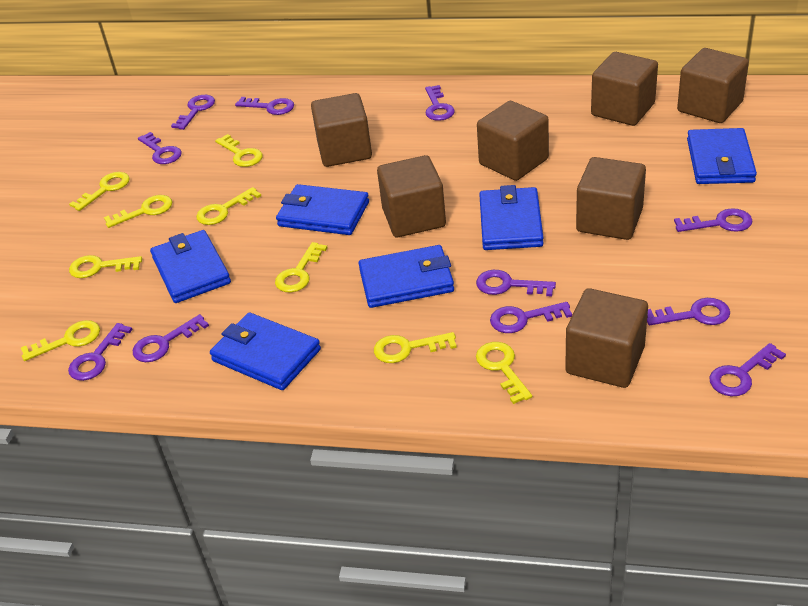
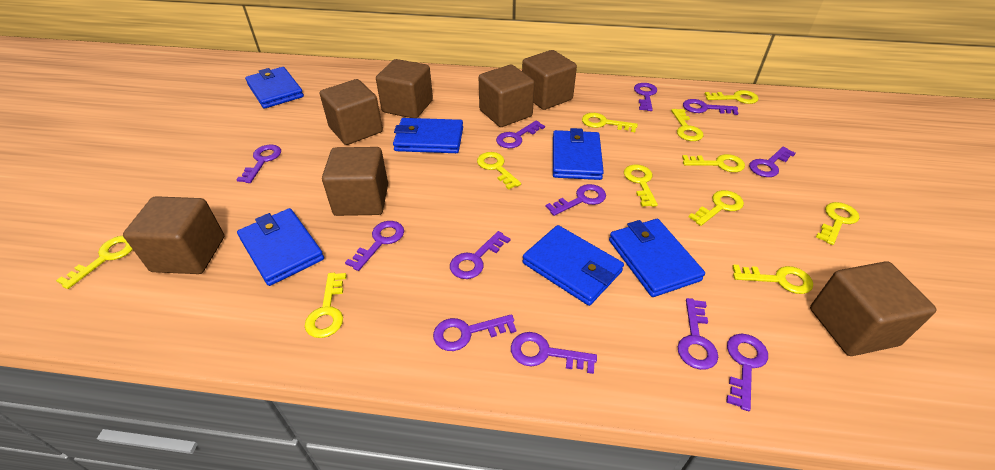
purple key: 11 -> 12
yellow key: 9 -> 11

